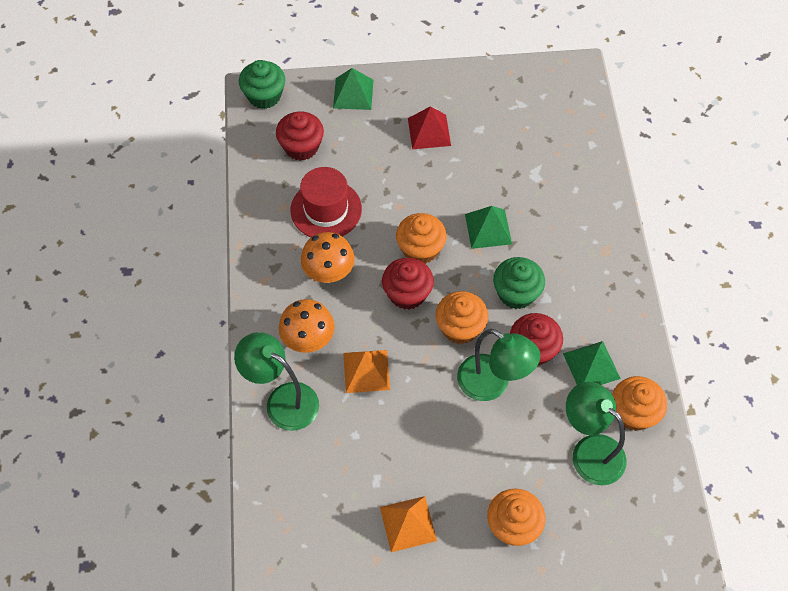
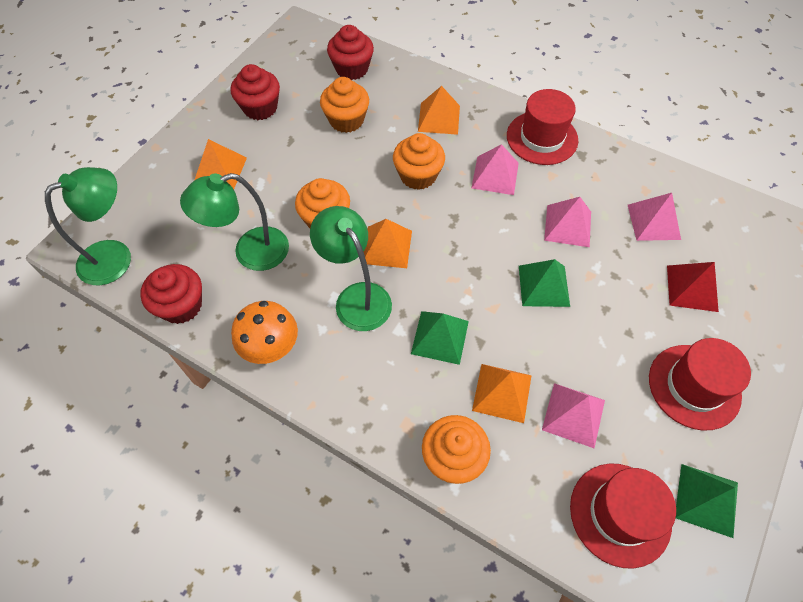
green cupcake: 2 -> 0
orange mushroom: 2 -> 1
orange pyramid: 2 -> 4
pink pyramid: 0 -> 4
red hat: 1 -> 3

